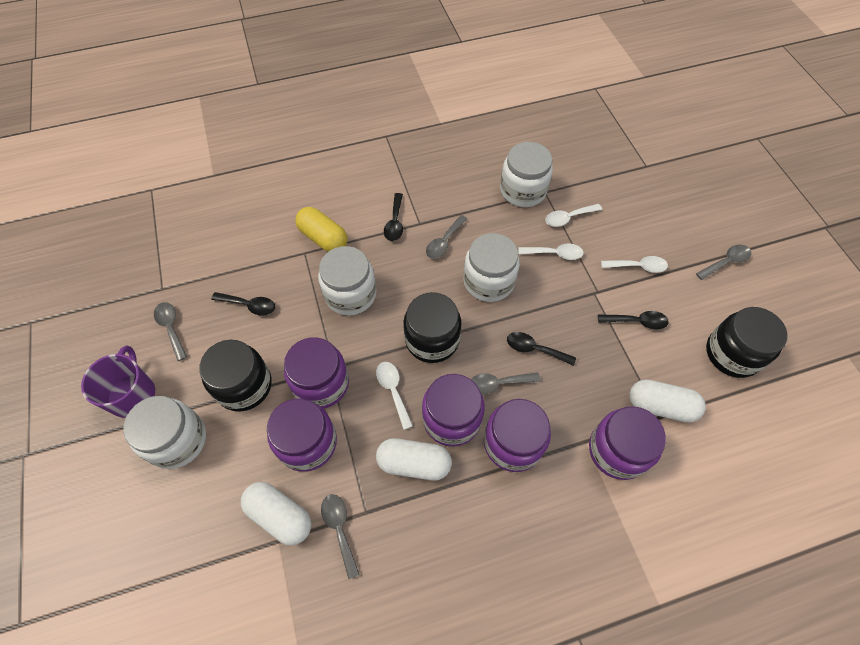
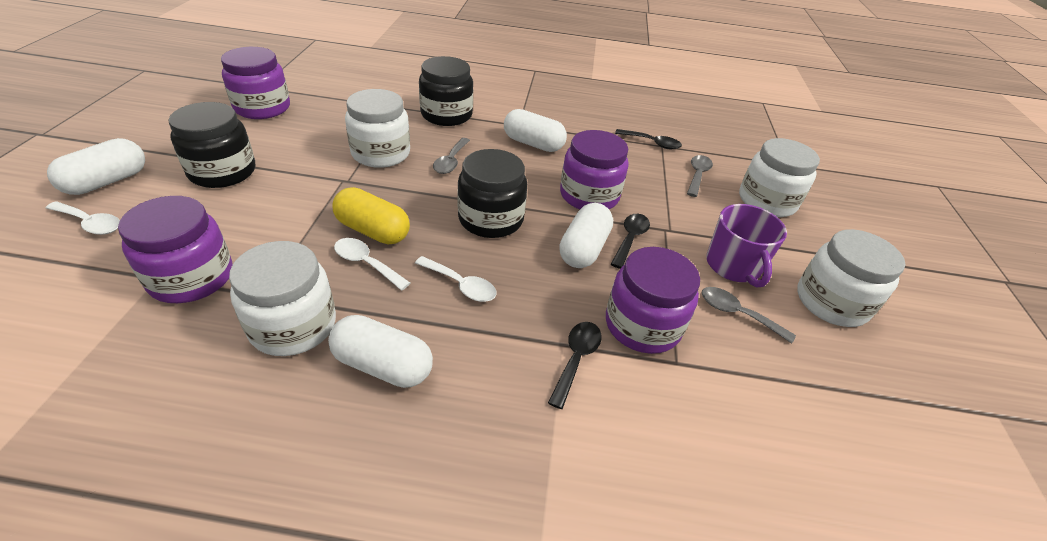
black spoon: 4 -> 3
grey spoon: 5 -> 3
purple jar: 5 -> 4
white capsule: 3 -> 4
white spoon: 4 -> 3

